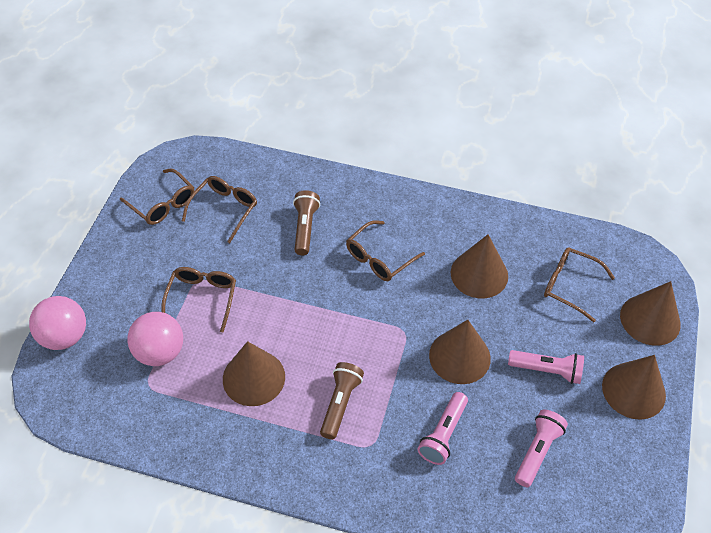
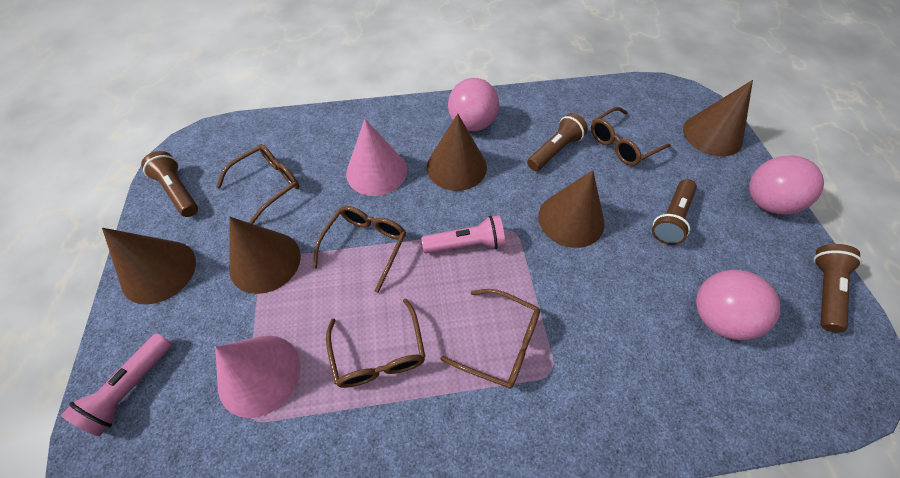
brown flashlight: 2 -> 4
pink ball: 2 -> 3
pink cone: 0 -> 2
pink flashlight: 3 -> 2

